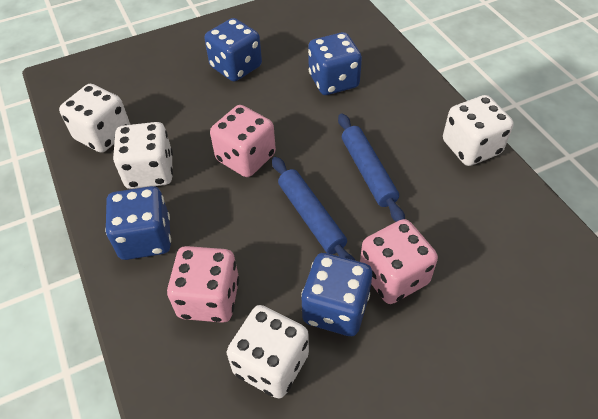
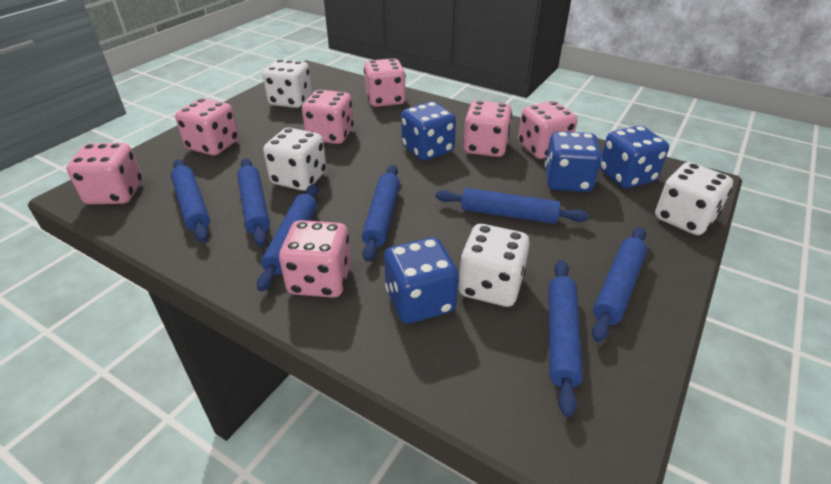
blue rolling pin: 2 -> 7
pink dice: 3 -> 7

